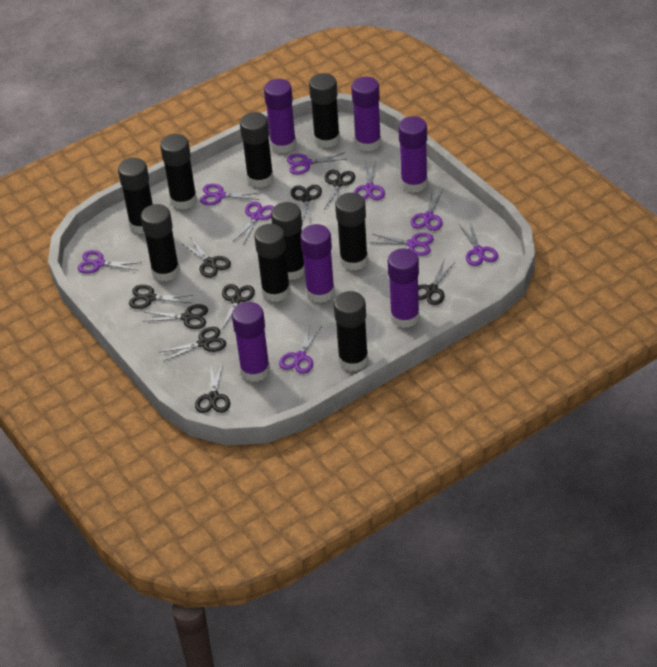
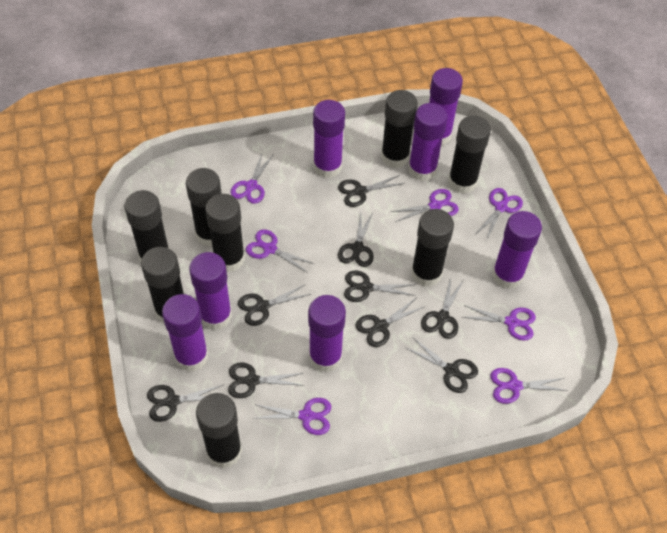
black glue stick: 9 -> 8
purple glue stick: 6 -> 7
purple scissors: 9 -> 7

